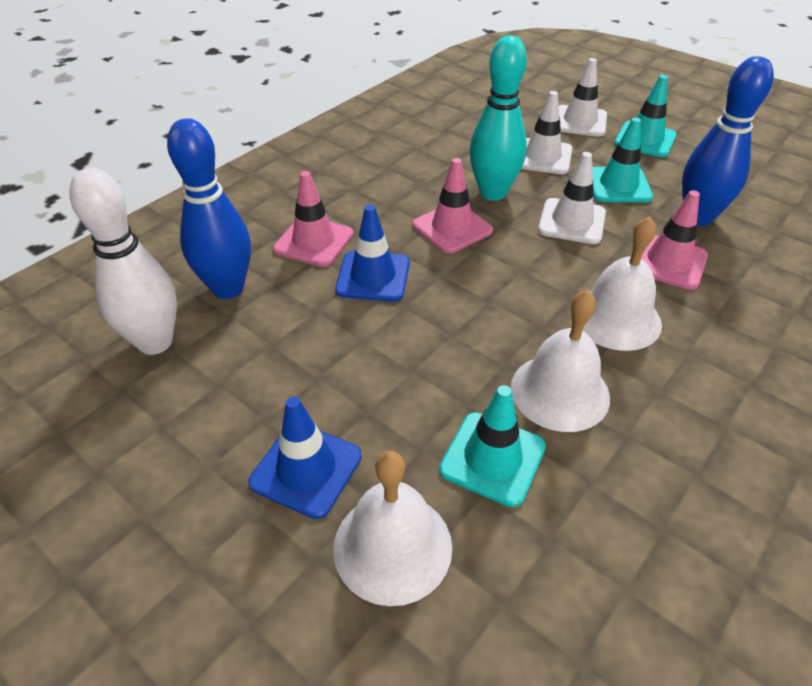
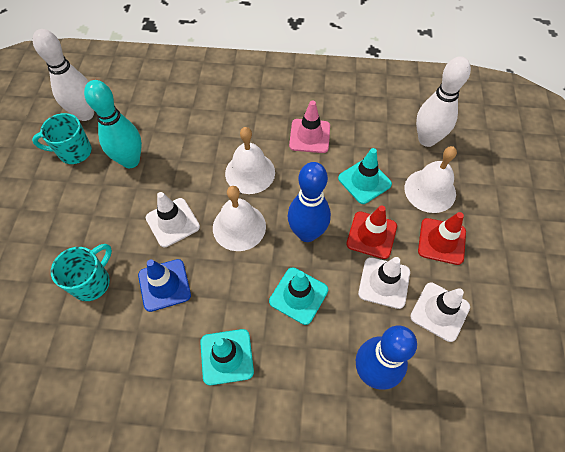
blue traffic cone: 2 -> 1
pink traffic cone: 3 -> 1
red traffic cone: 0 -> 2
turquoise mug: 0 -> 2
white bowling pin: 1 -> 2

